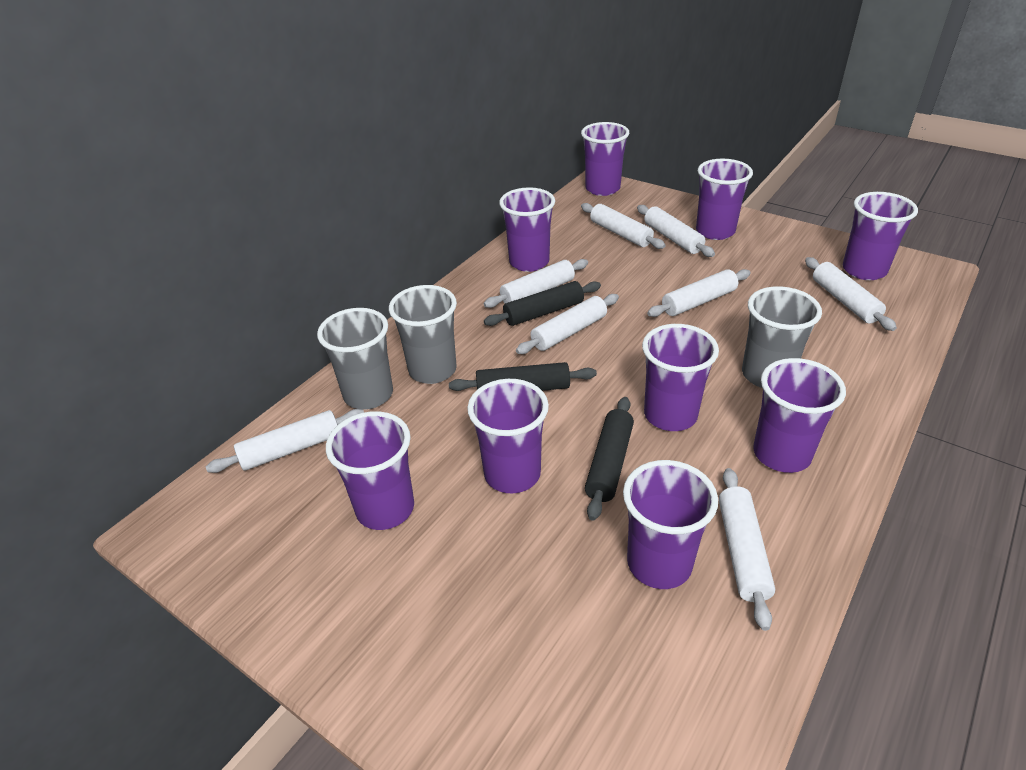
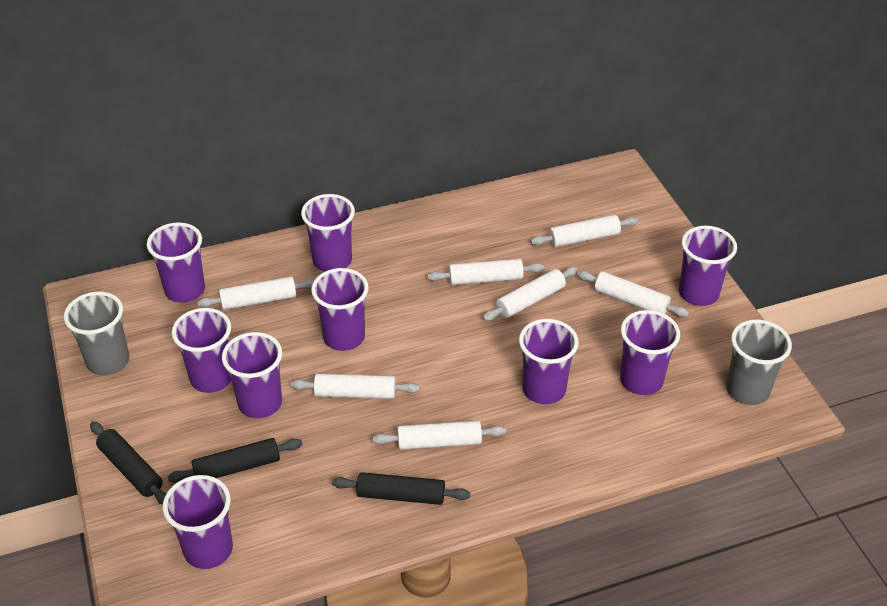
grey cup: 3 -> 2
white rolling pin: 8 -> 7

